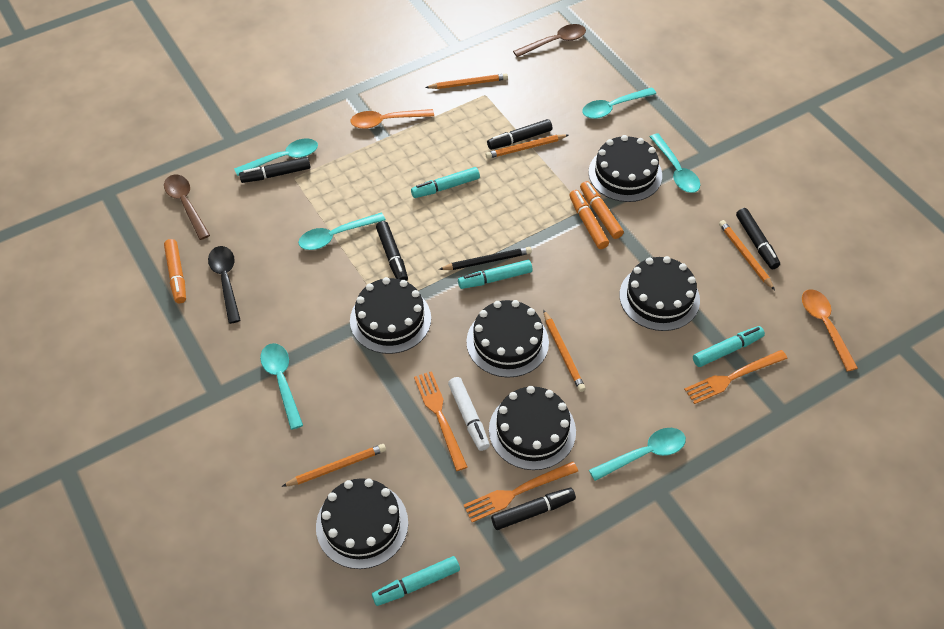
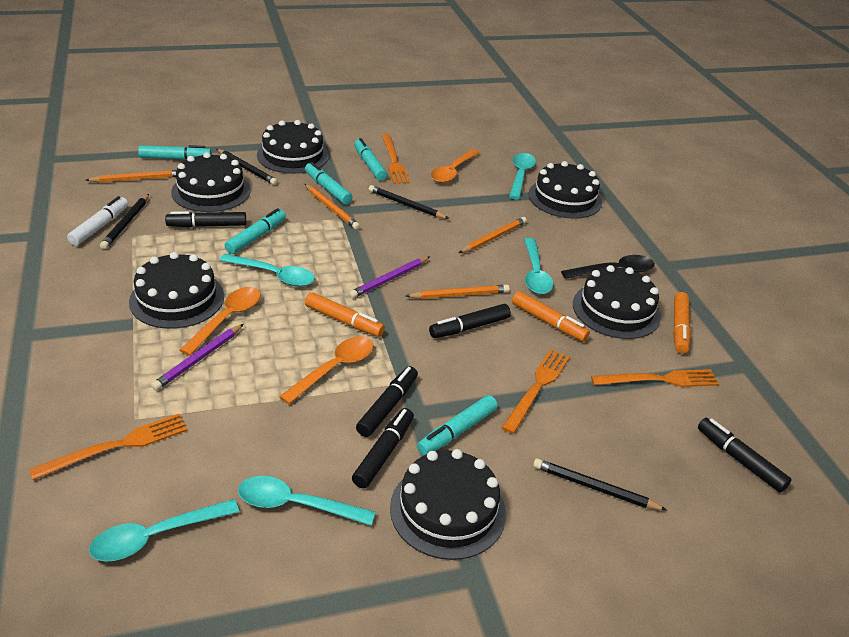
black pencil: 1 -> 4
brown spoon: 2 -> 0
orange fork: 3 -> 4
orange pencil: 5 -> 4
orange spoon: 2 -> 3
purple pencil: 0 -> 2
turquoise marker: 4 -> 5
turquoise spoon: 6 -> 5

